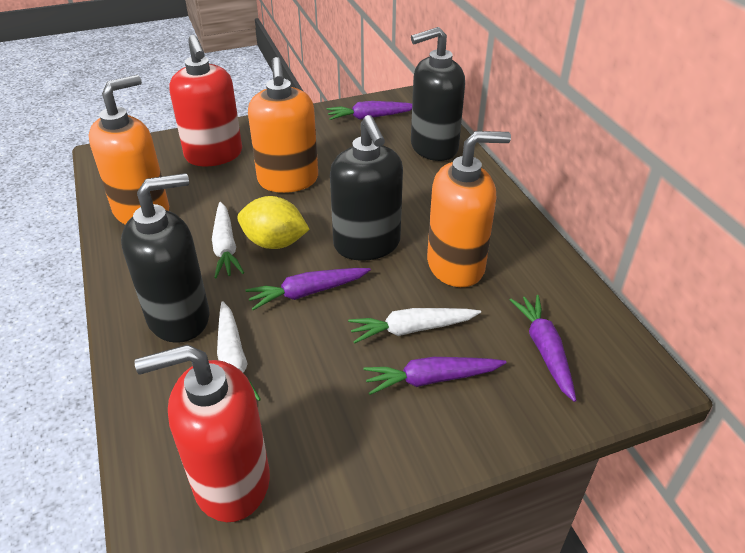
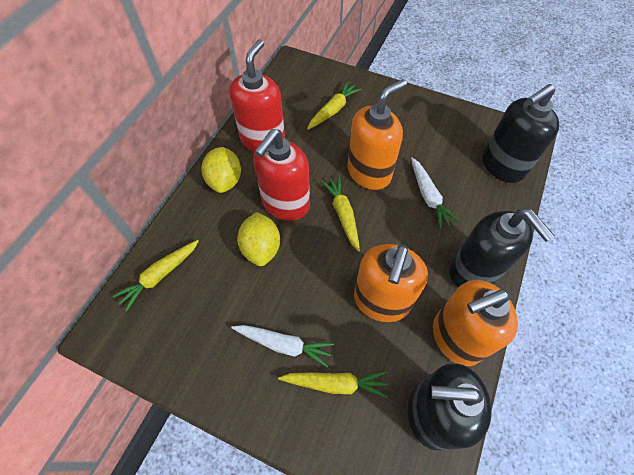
purple carrot: 4 -> 0
white carrot: 3 -> 2
yellow carrot: 0 -> 4
yellow lemon: 1 -> 2

